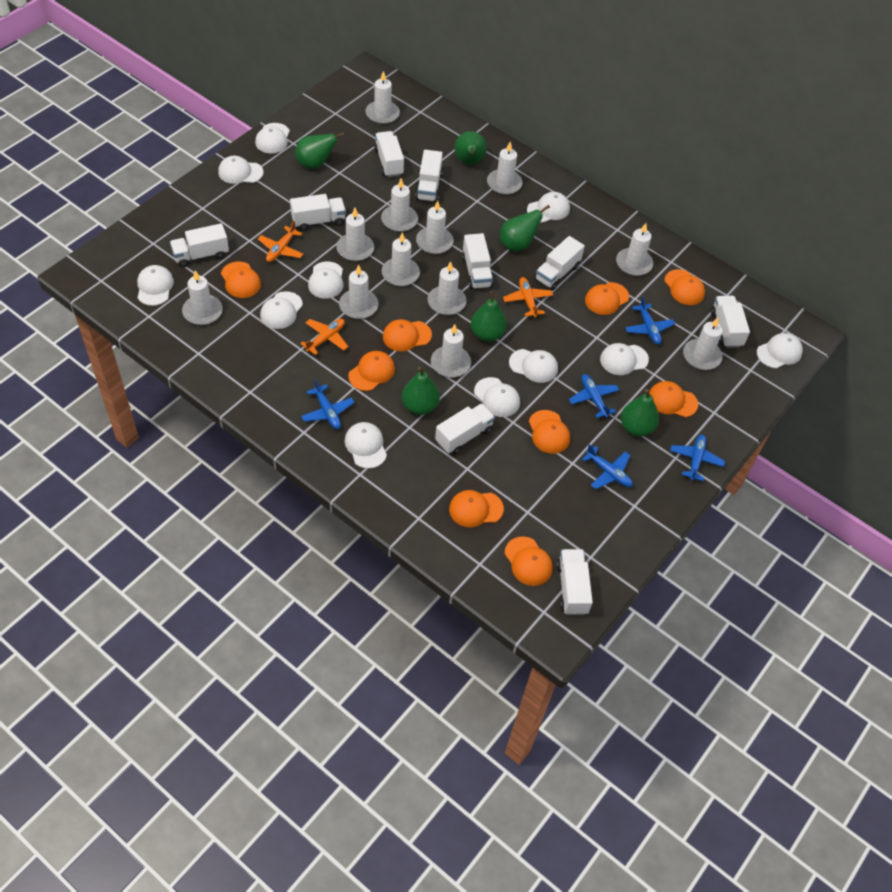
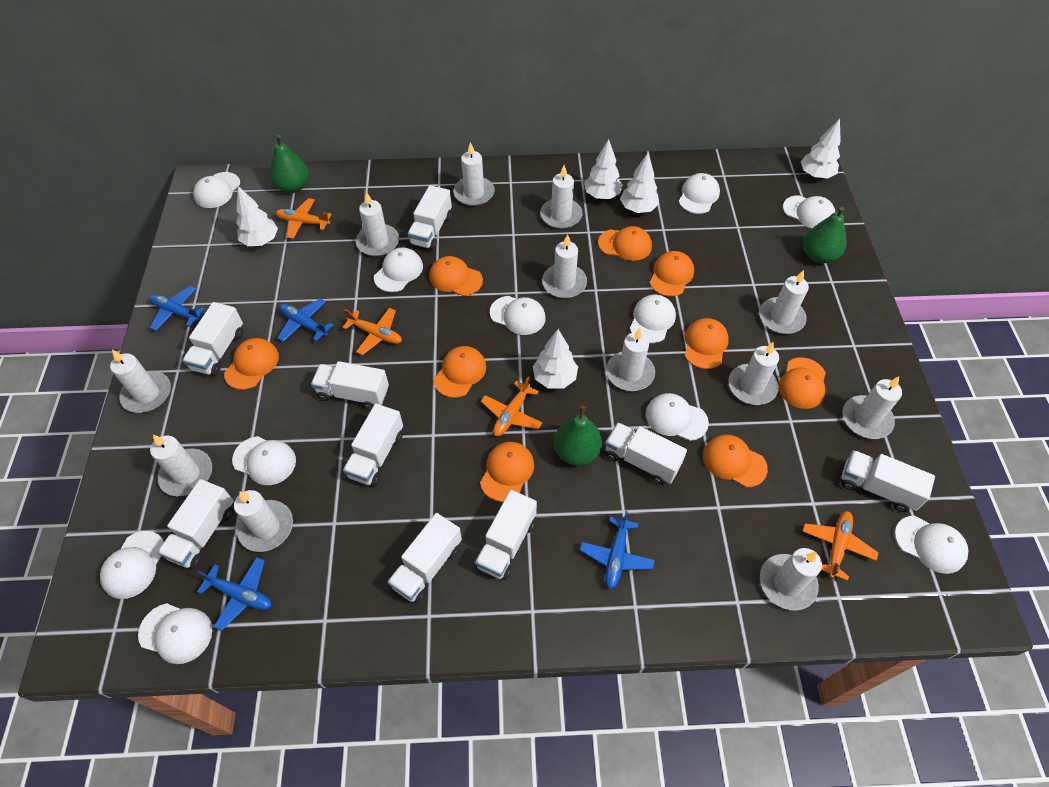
blue plane: 5 -> 4
green pear: 6 -> 3
orange plane: 3 -> 4
white tree: 0 -> 5

